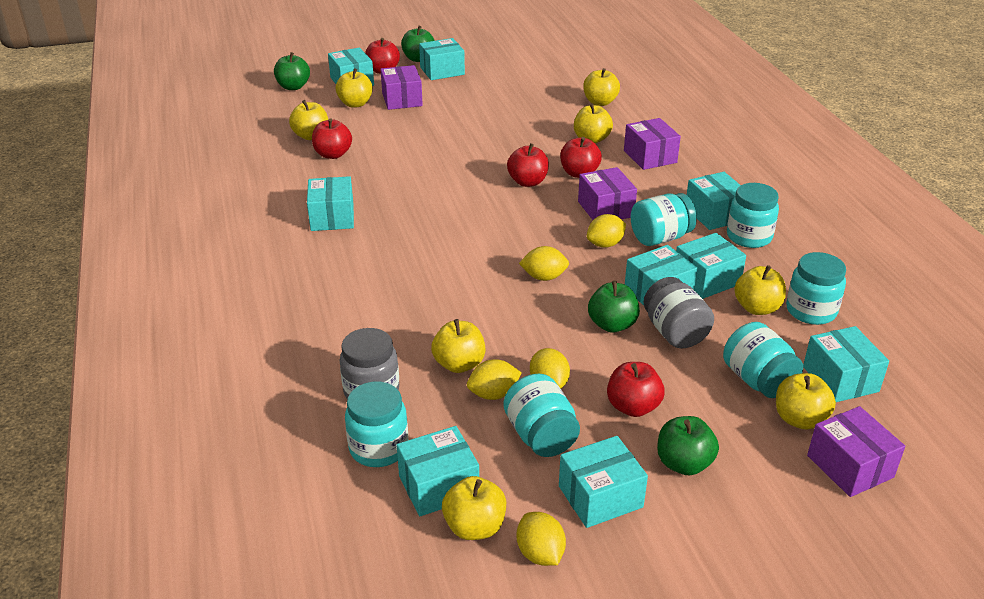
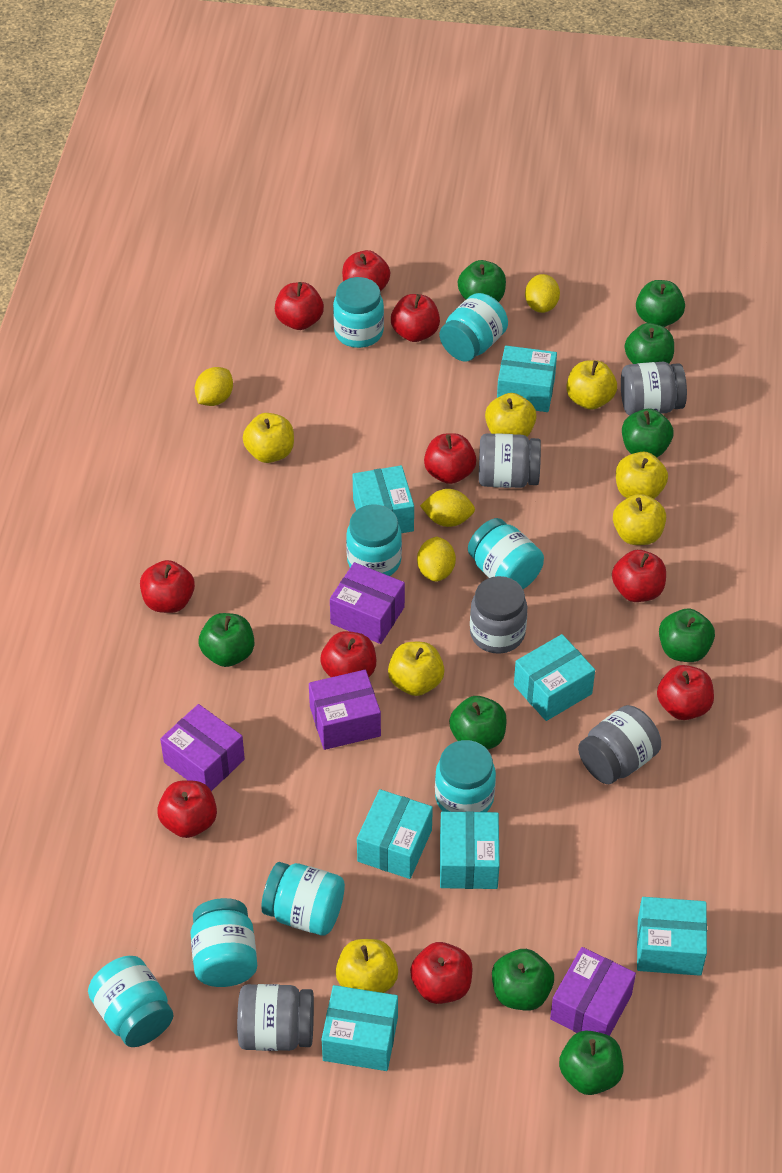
green apple: 4 -> 9
grey jar: 2 -> 5
red apple: 5 -> 10
turquoise box: 9 -> 7
turquoise jar: 6 -> 8
yellow apple: 8 -> 7
yellow lemon: 5 -> 4

